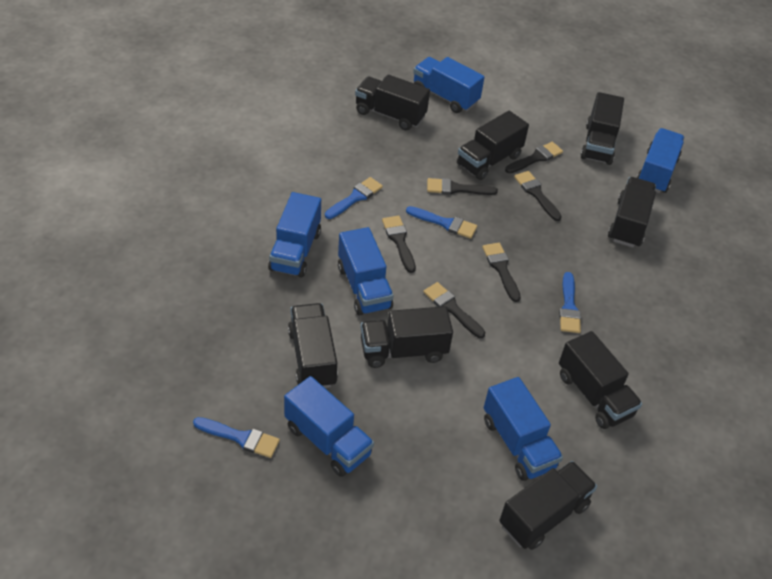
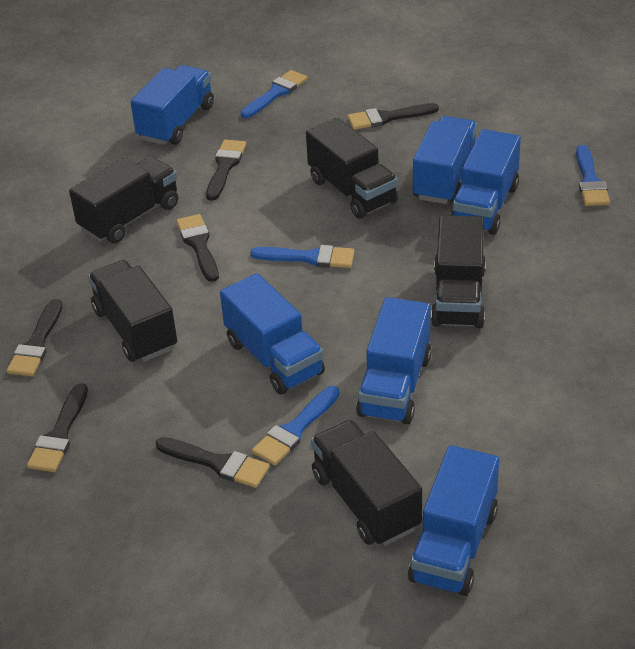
black truck: 8 -> 5

